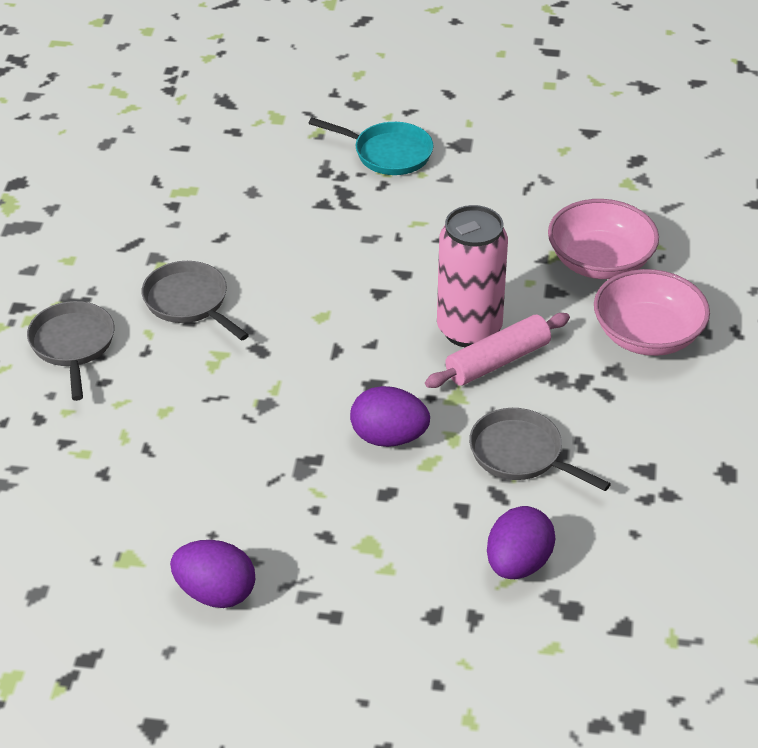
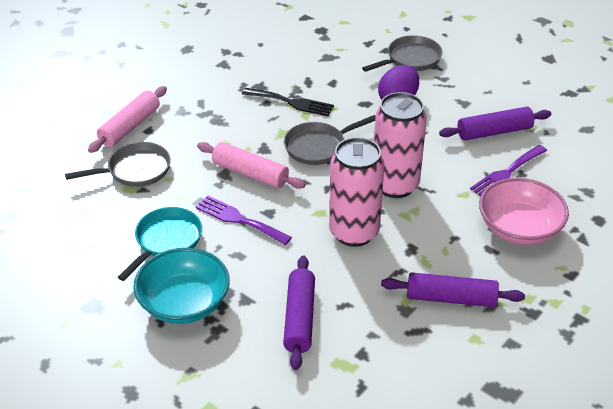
black fork: 0 -> 1
pink bowl: 2 -> 1
pink can: 1 -> 2
pink rolling pin: 1 -> 2
purple egg: 3 -> 1
purple fork: 0 -> 2
purple rolling pin: 0 -> 3
turquoise bowl: 0 -> 1

